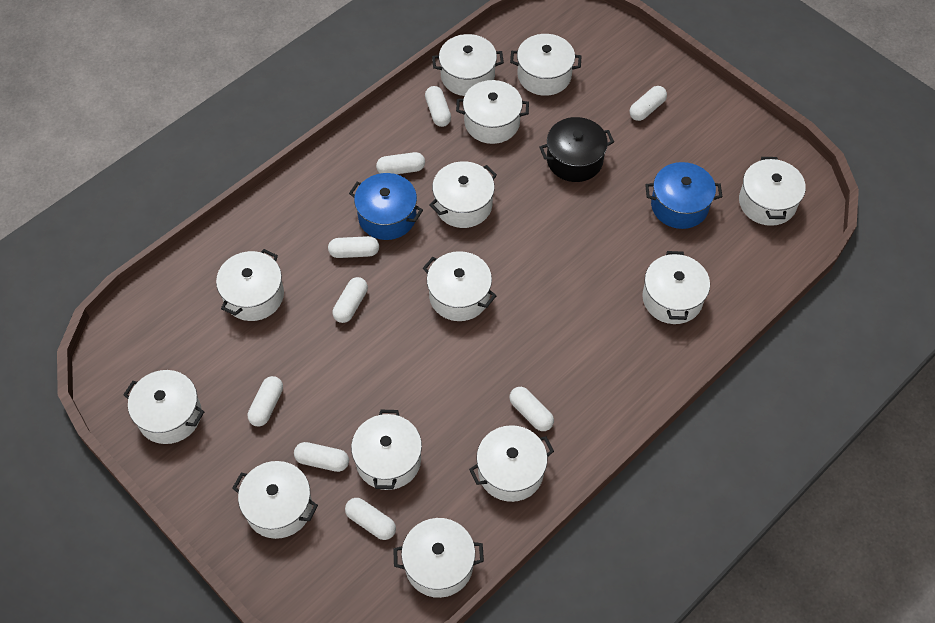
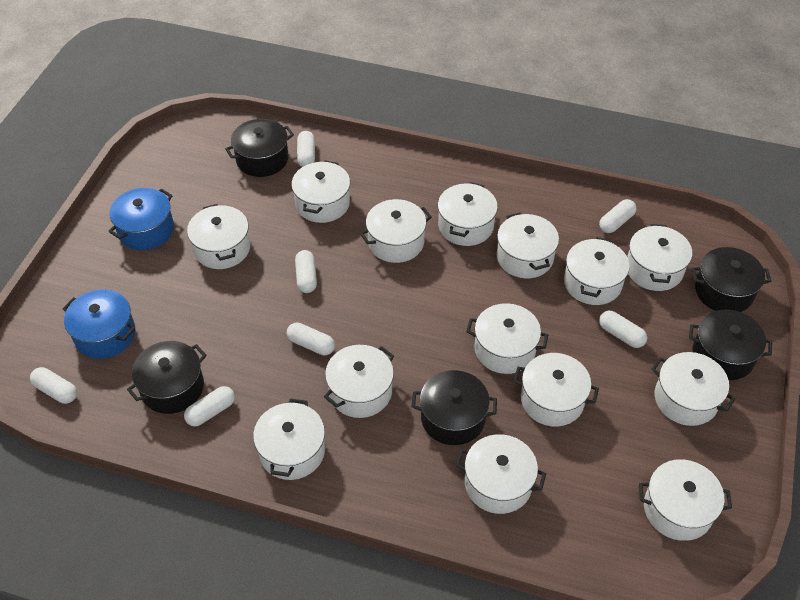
black pot: 1 -> 5
white capsule: 9 -> 7
white pot: 13 -> 14

